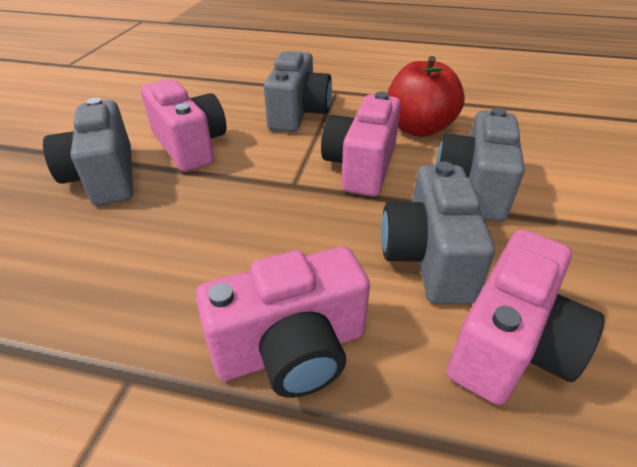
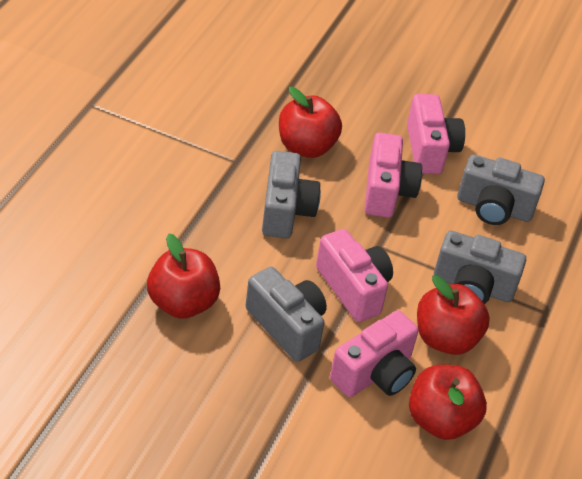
red apple: 1 -> 4

